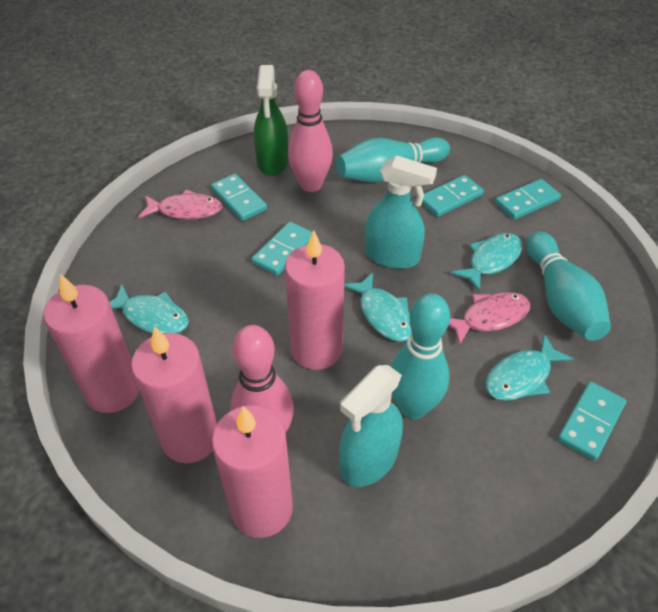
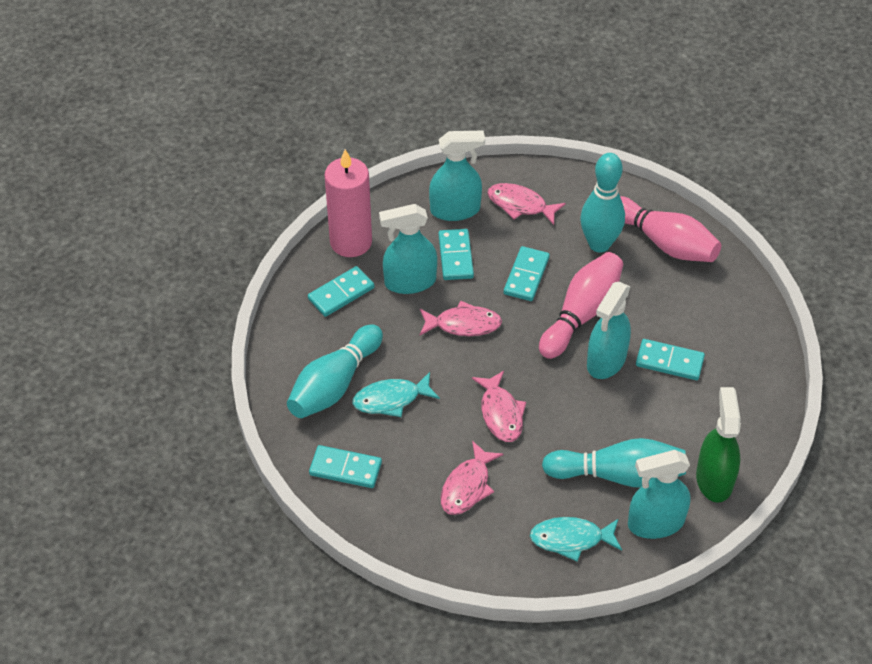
pink candle: 4 -> 1
pink fish: 2 -> 4
turquoise fish: 4 -> 2
turquoise spray bottle: 2 -> 4

